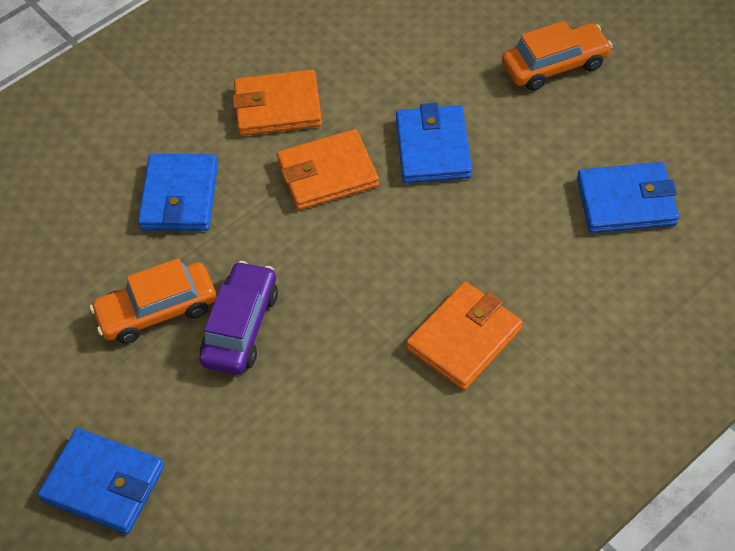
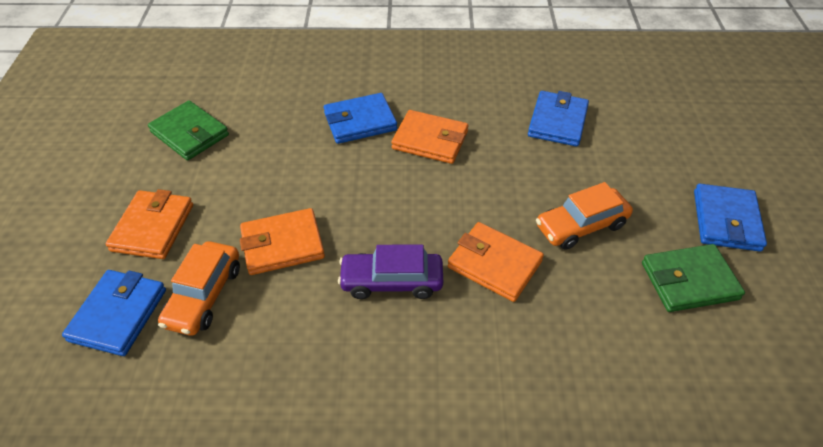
green wallet: 0 -> 2
orange wallet: 3 -> 4

